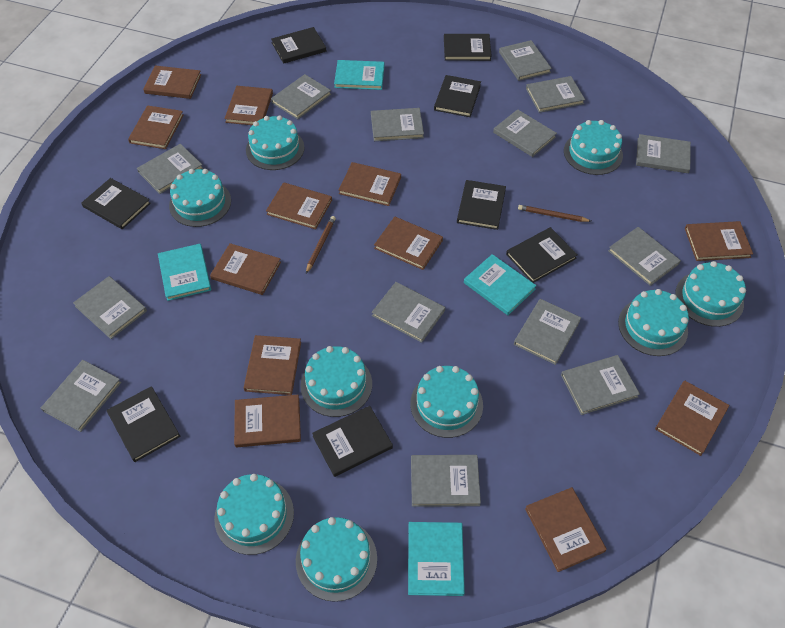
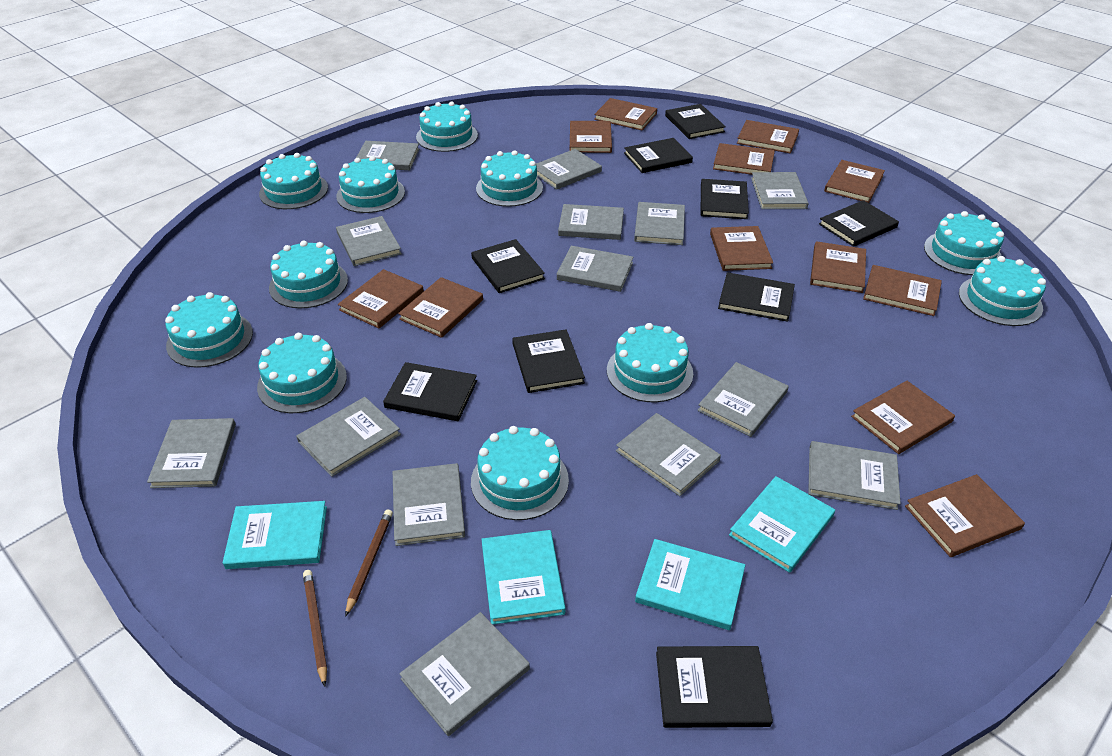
black book: 8 -> 9
turquoise cake: 9 -> 11

